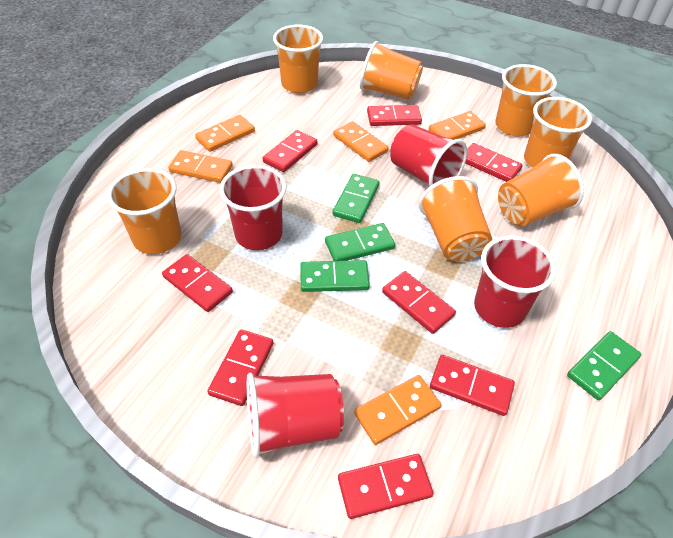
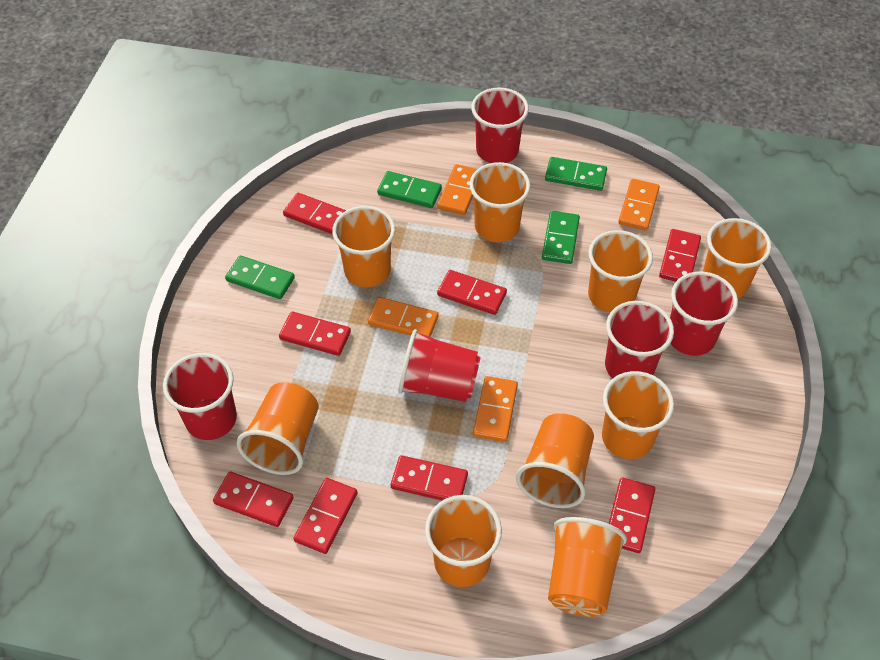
orange cup: 7 -> 9
orange domino: 5 -> 4
red cup: 4 -> 5

